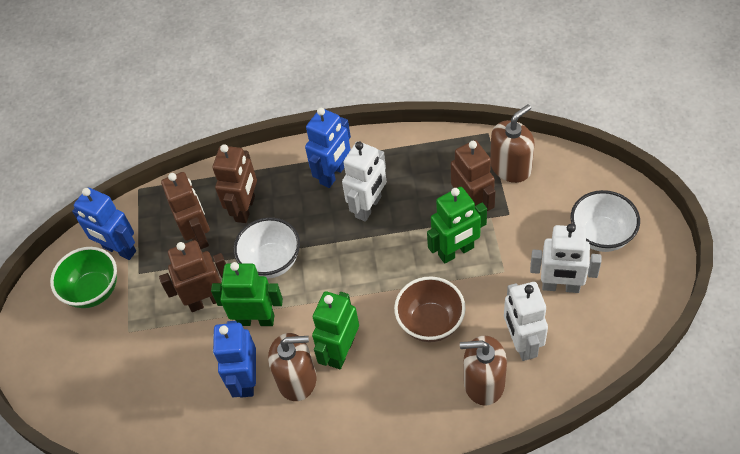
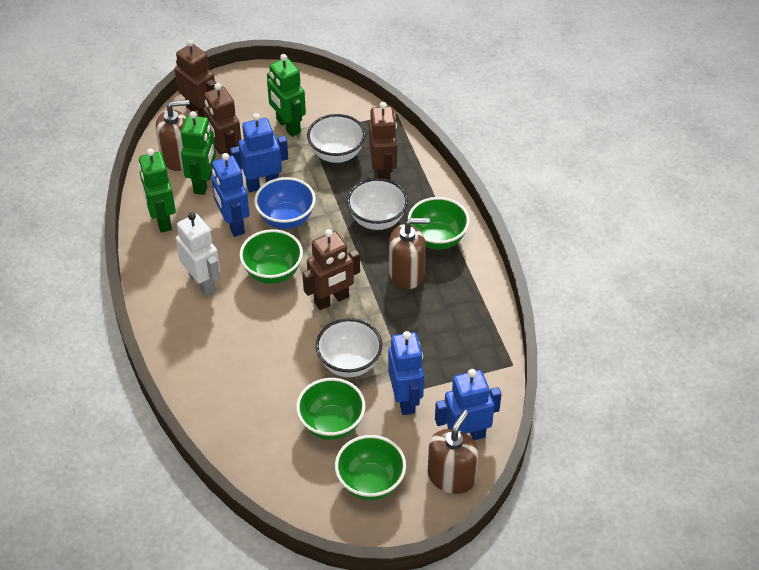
blue bowl: 0 -> 1
blue robot: 3 -> 4
brown bowl: 1 -> 0
green bowl: 1 -> 4
white bowl: 2 -> 3
white robot: 3 -> 1

